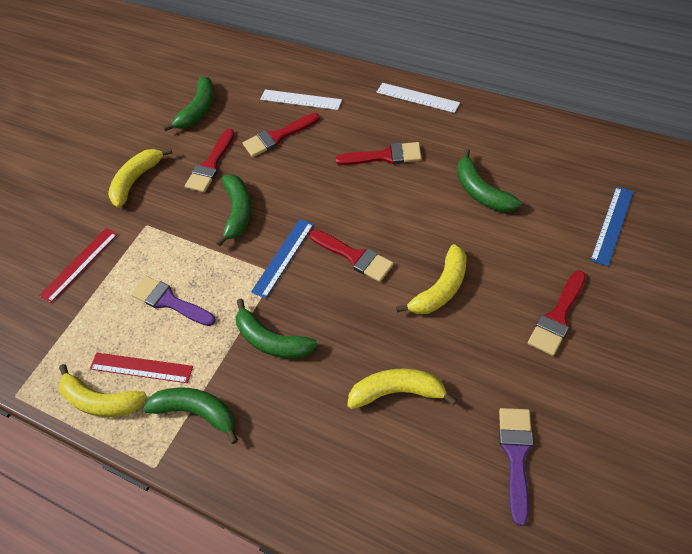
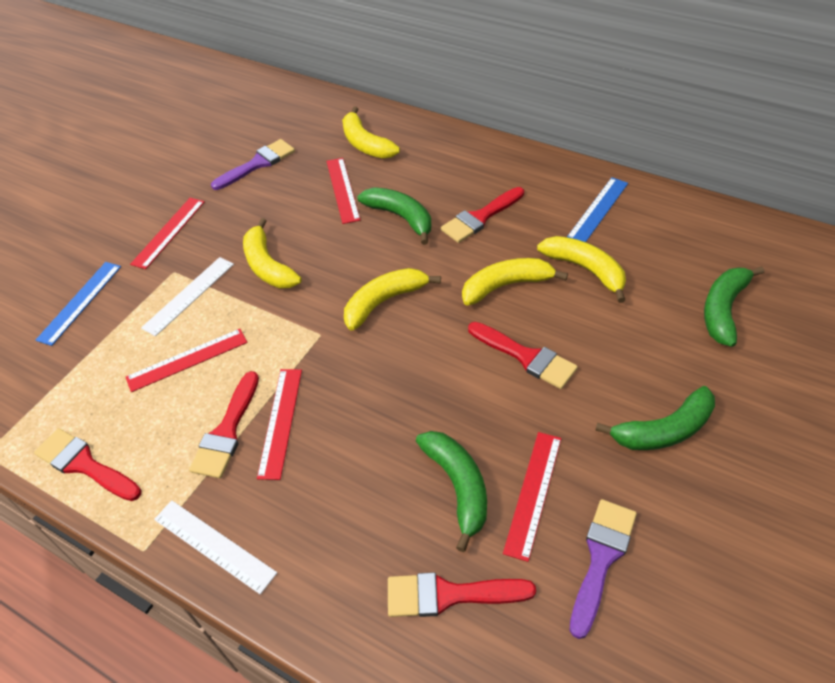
green banana: 5 -> 4
red ruler: 2 -> 5
yellow banana: 4 -> 5

